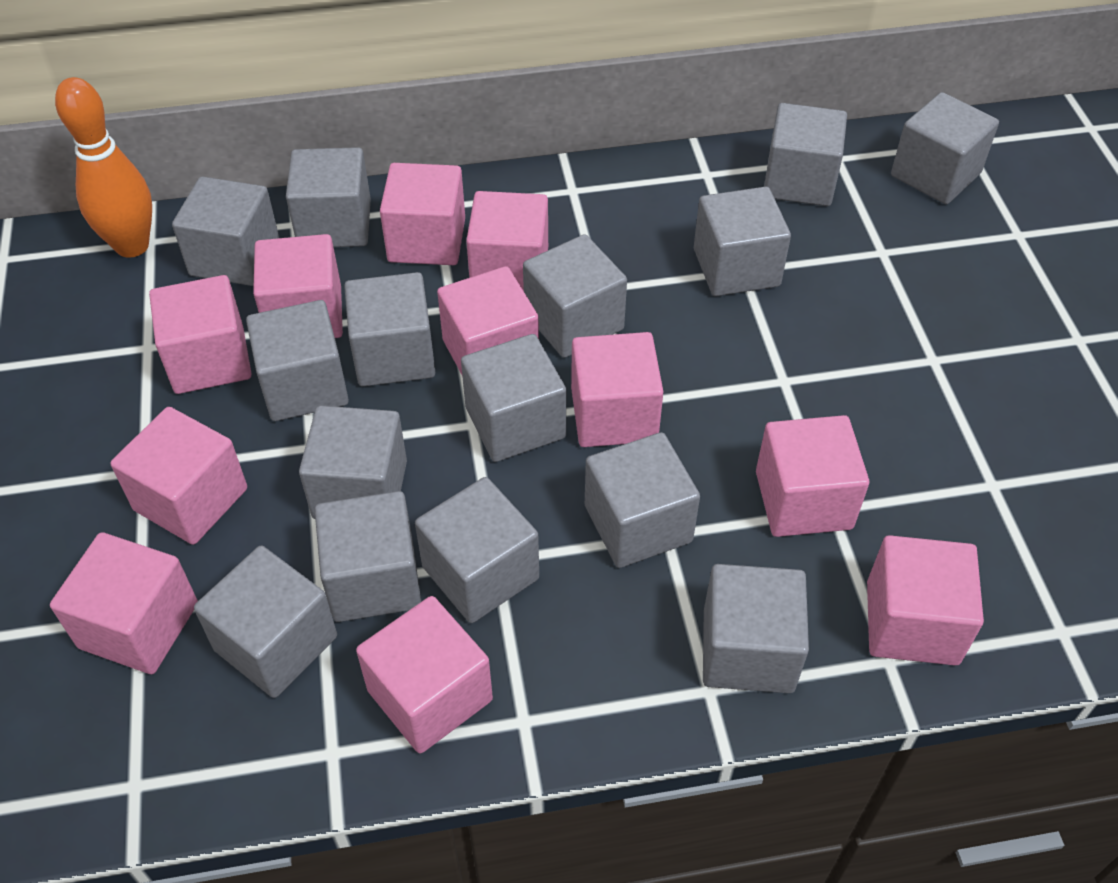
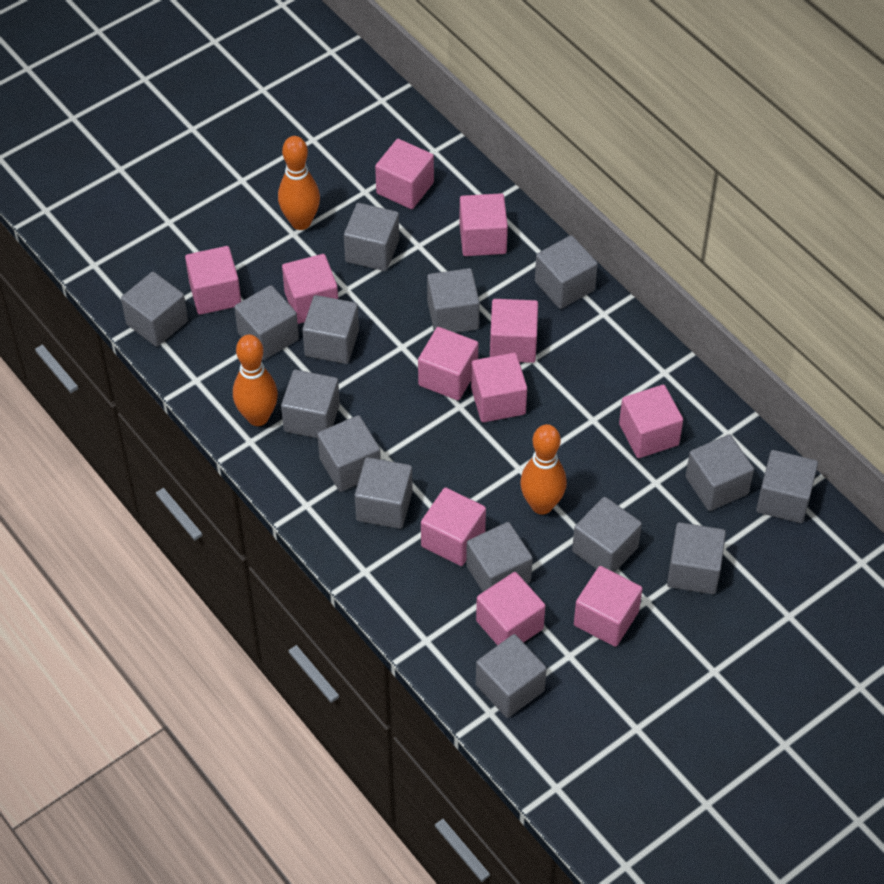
orange bowling pin: 1 -> 3

